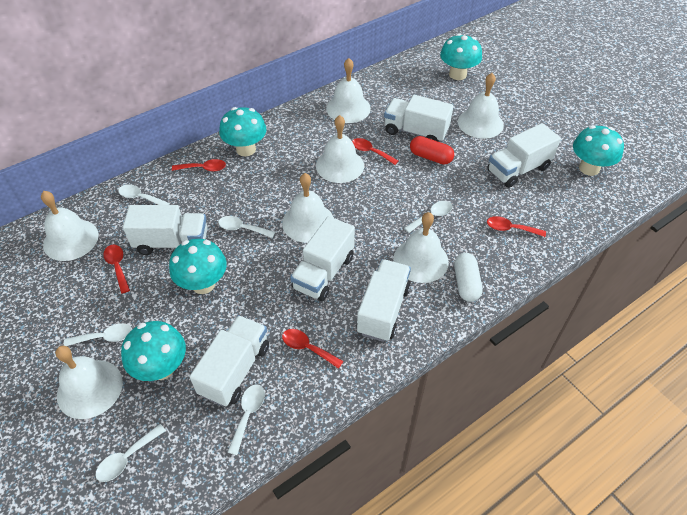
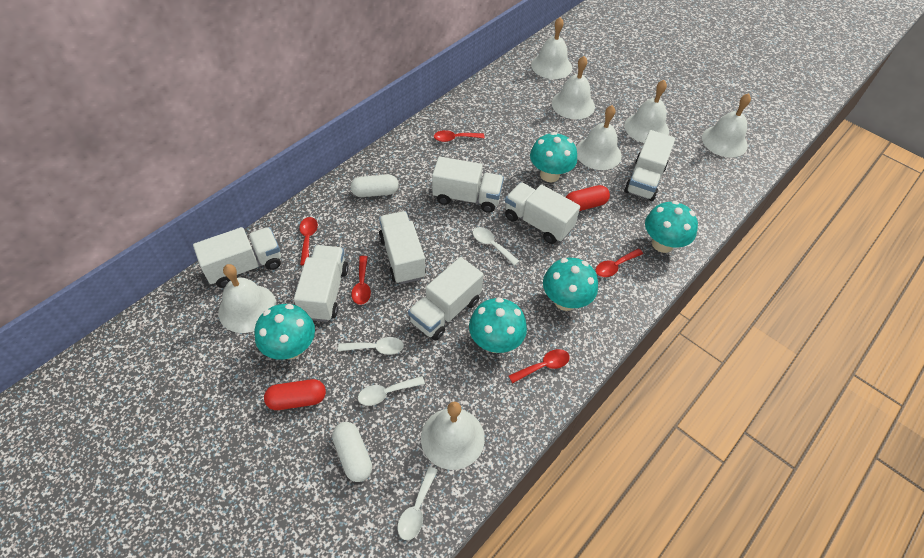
red capsule: 1 -> 2
white capsule: 1 -> 2
white spoon: 6 -> 4
white truck: 6 -> 7

